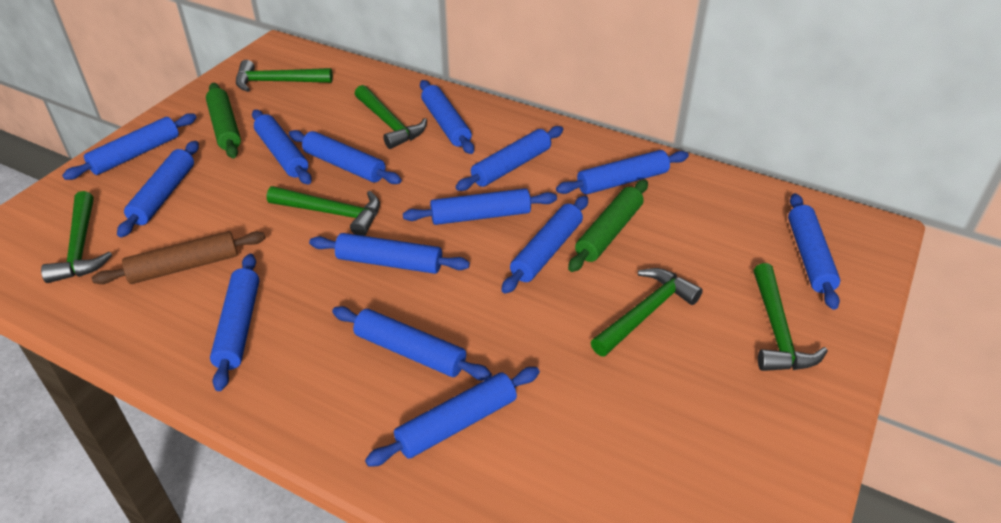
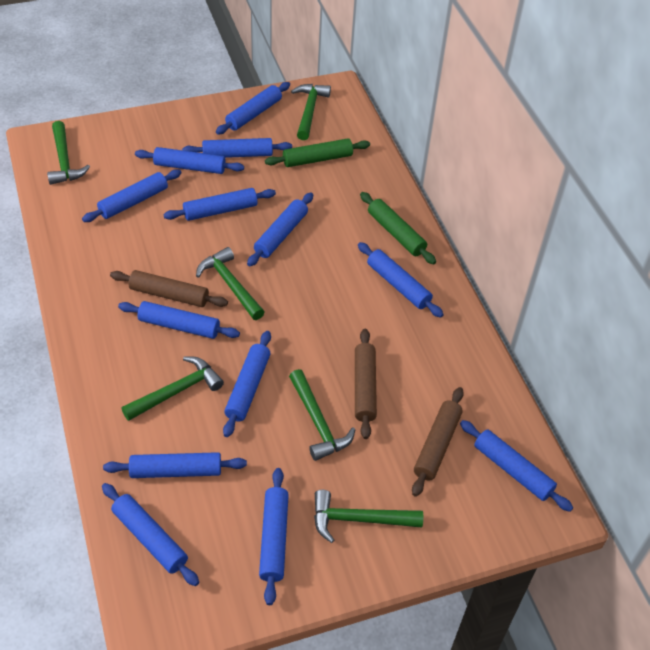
blue rolling pin: 14 -> 13
brown rolling pin: 1 -> 3

